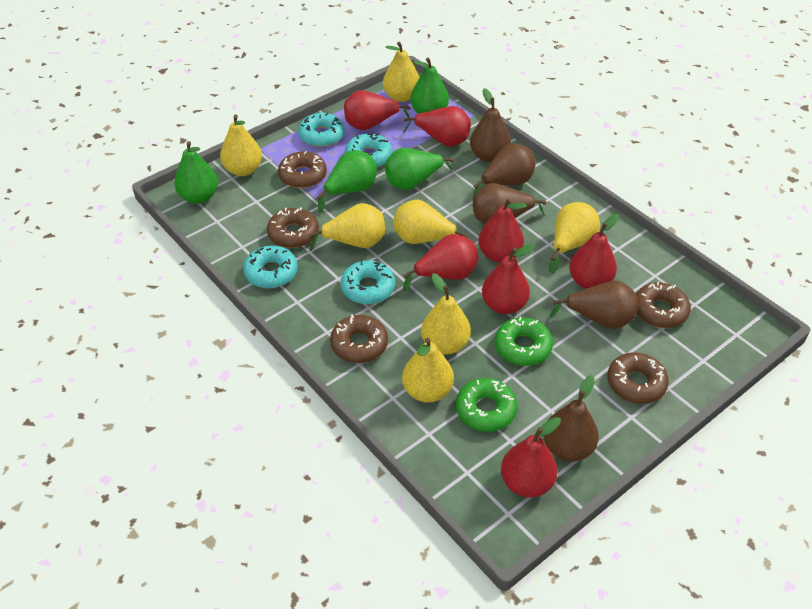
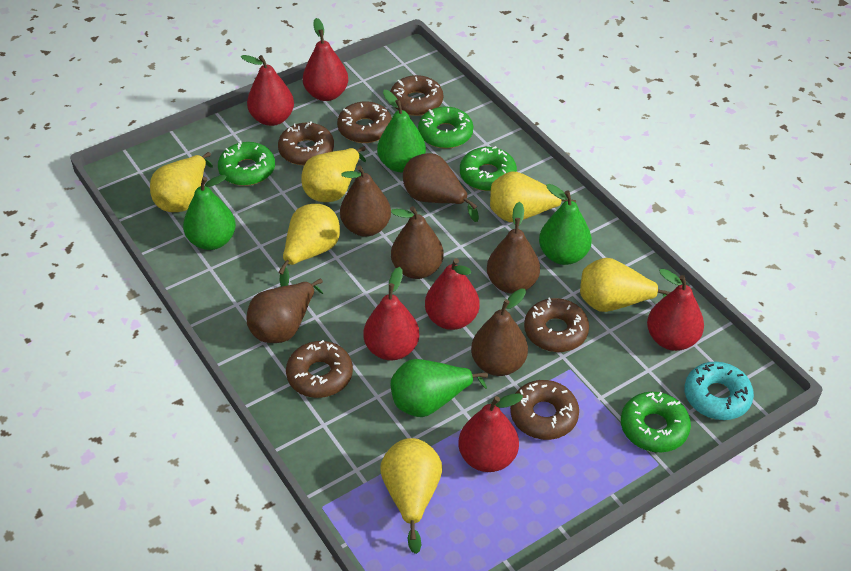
brown donut: 5 -> 6
brown pear: 5 -> 6
green donut: 2 -> 4
red pear: 7 -> 6
turquoise donut: 4 -> 1
yellow pear: 7 -> 6

